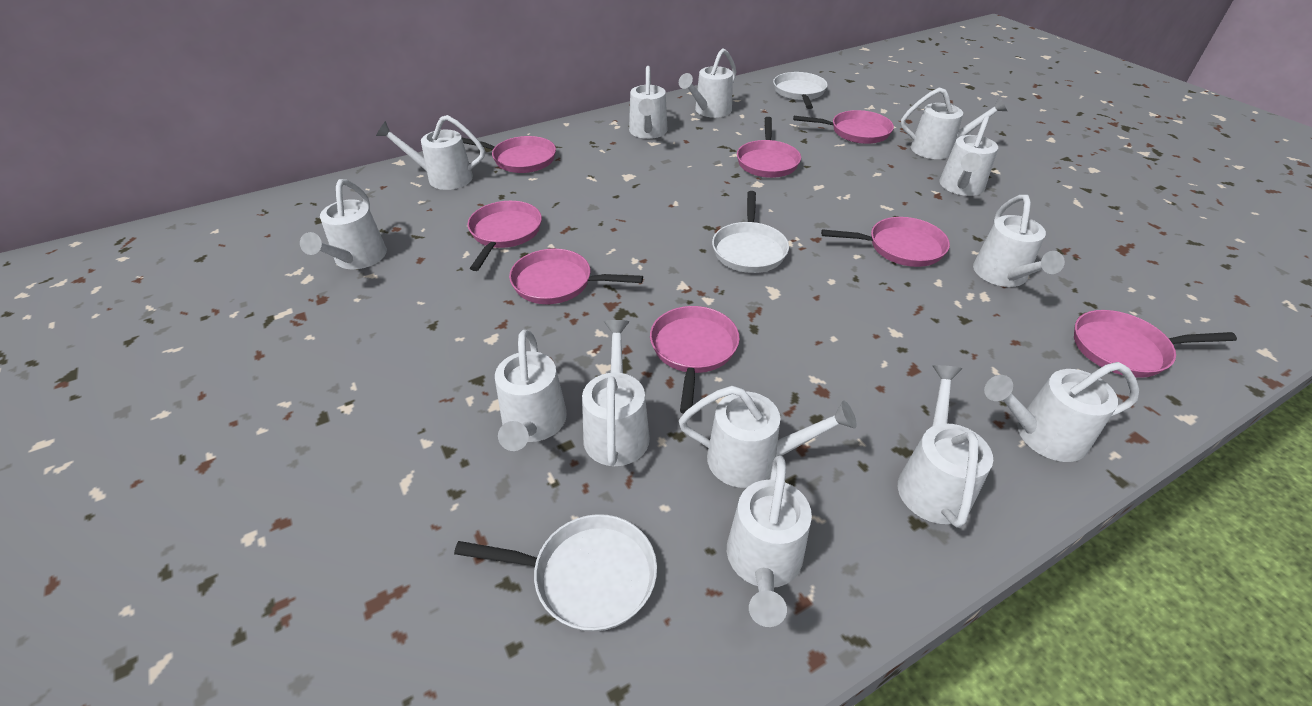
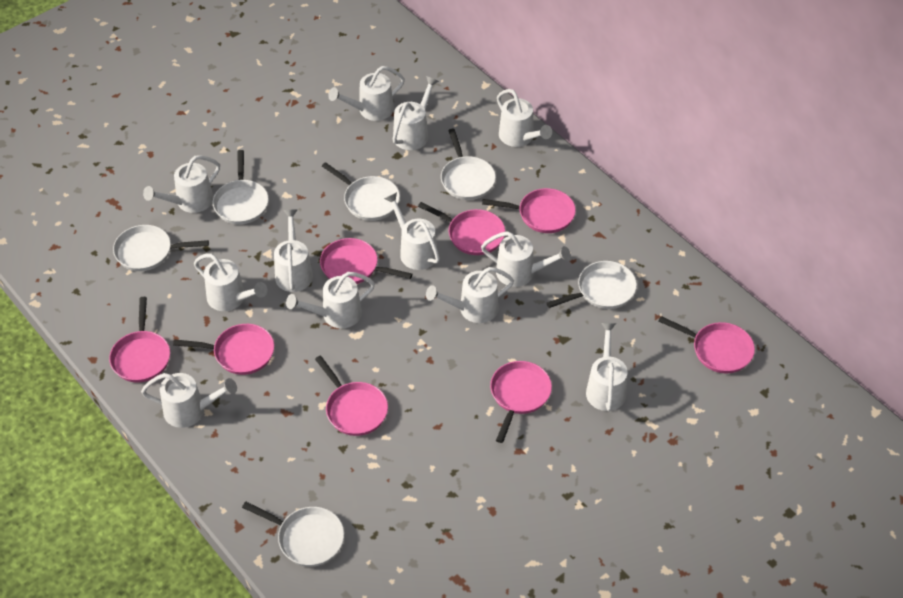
white pan: 3 -> 6
white watering can: 13 -> 12

